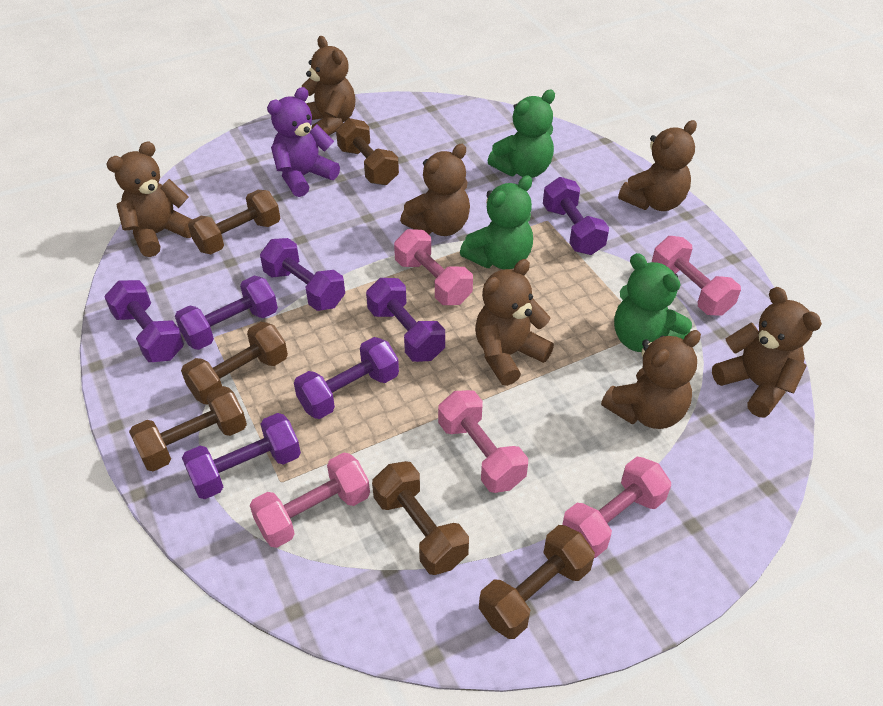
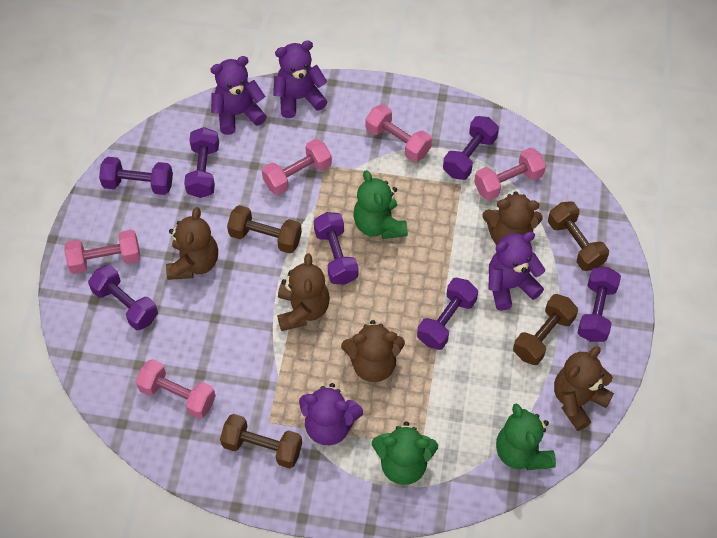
brown dumbbell: 6 -> 4
brown teddy bear: 7 -> 5
purple teddy bear: 1 -> 4

